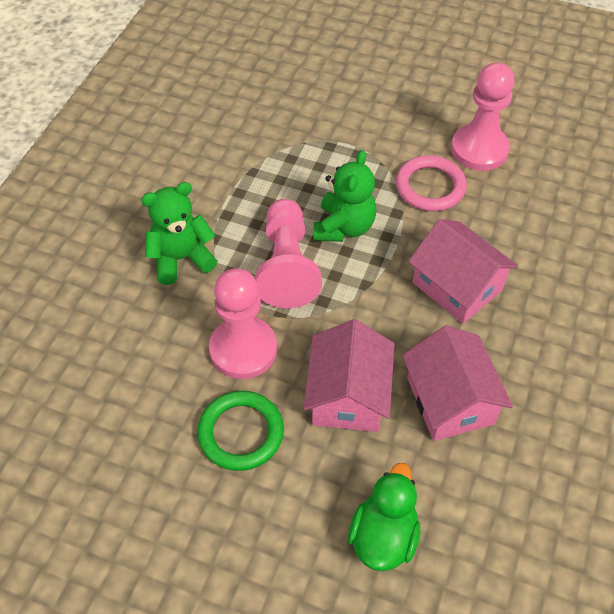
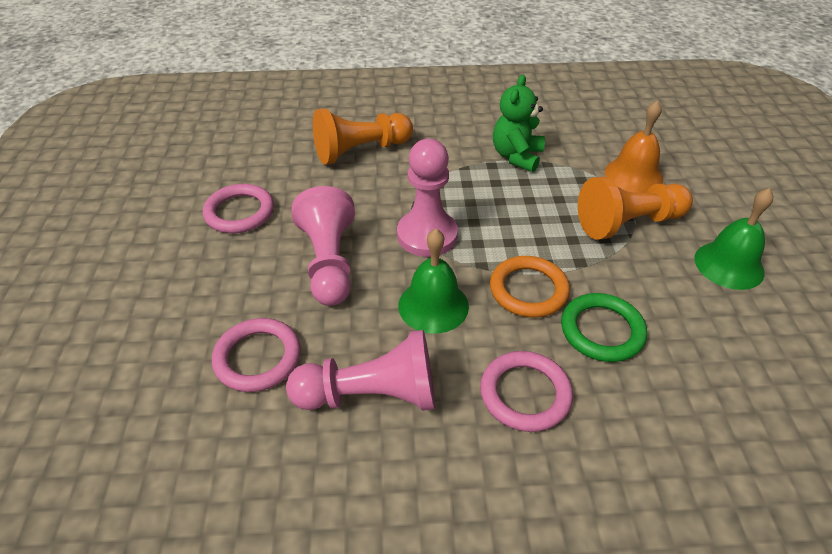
green bell: 0 -> 2
green duck: 1 -> 0
green teddy bear: 2 -> 1
orange bell: 0 -> 1
orange pawn: 0 -> 2
orange ring: 0 -> 1
pink house: 3 -> 0
pink ring: 1 -> 3

